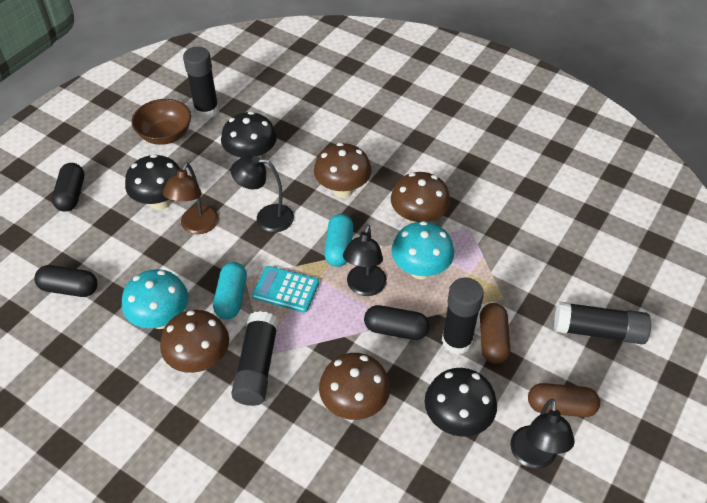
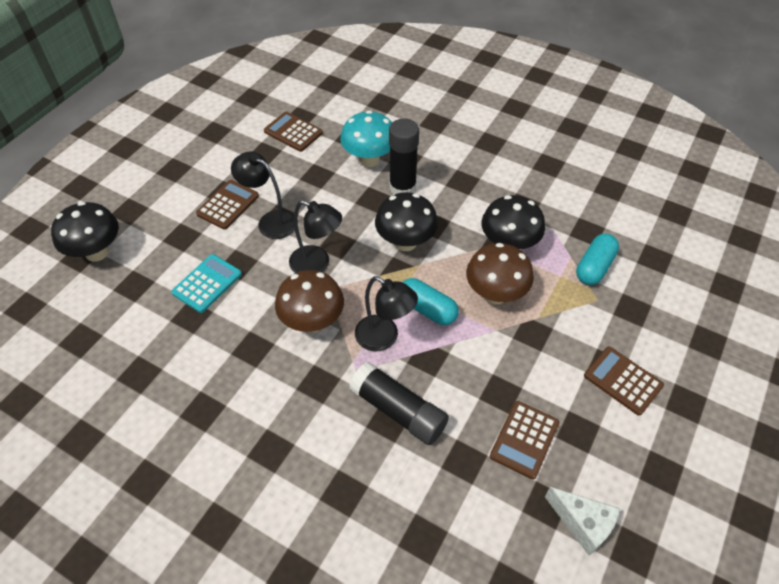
black capsule: 3 -> 0
black glue stick: 4 -> 2
brown bowl: 1 -> 0
brown calculator: 0 -> 4
brown capsule: 2 -> 0
brown lamp: 1 -> 0
brown mushroom: 4 -> 2
turquoise mushroom: 2 -> 1
white cheese: 0 -> 1

